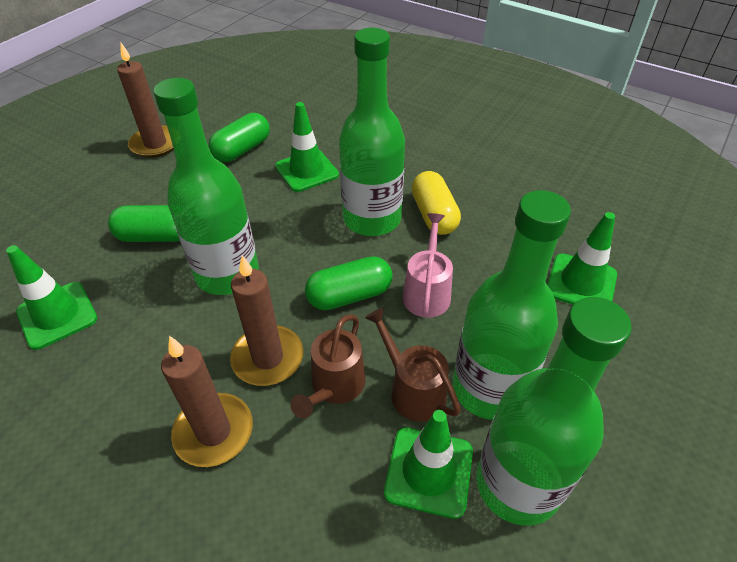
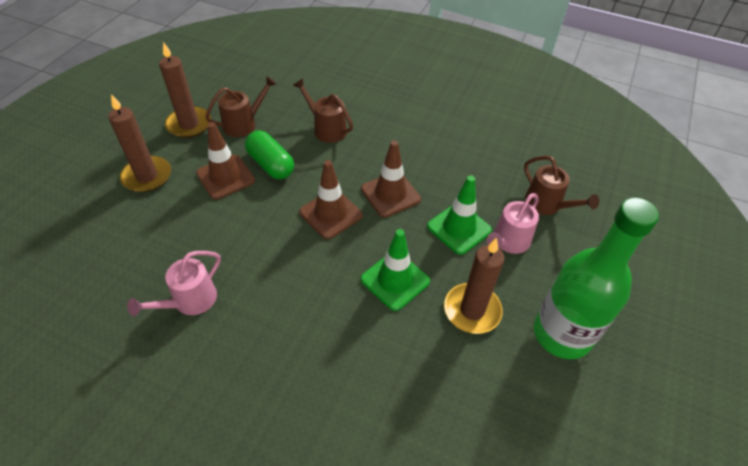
brown traffic cone: 0 -> 3
brown watering can: 2 -> 3
green bottle: 4 -> 1
green capsule: 3 -> 1
green traffic cone: 4 -> 2
pink watering can: 1 -> 2
yellow capsule: 1 -> 0

